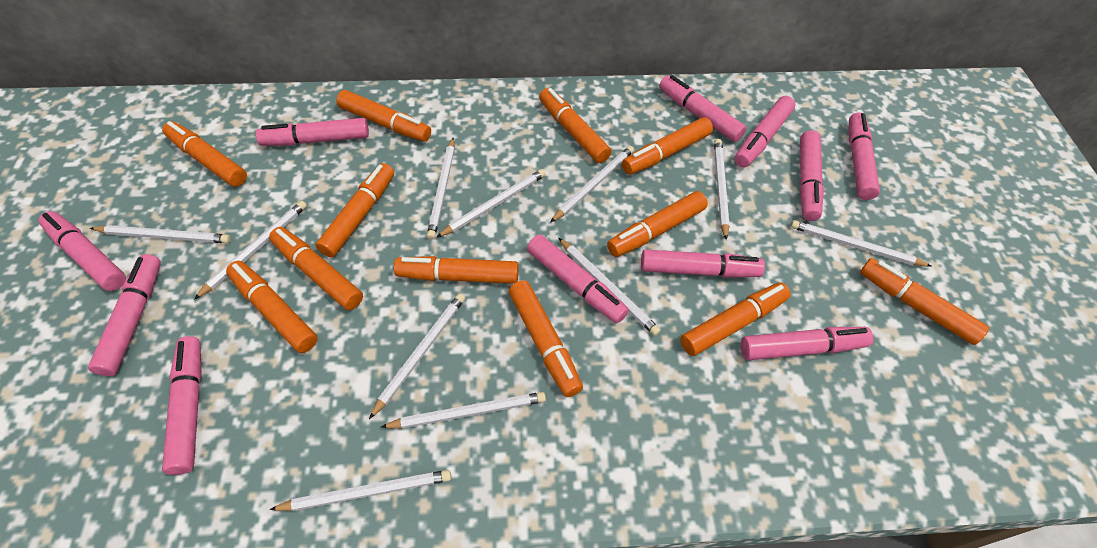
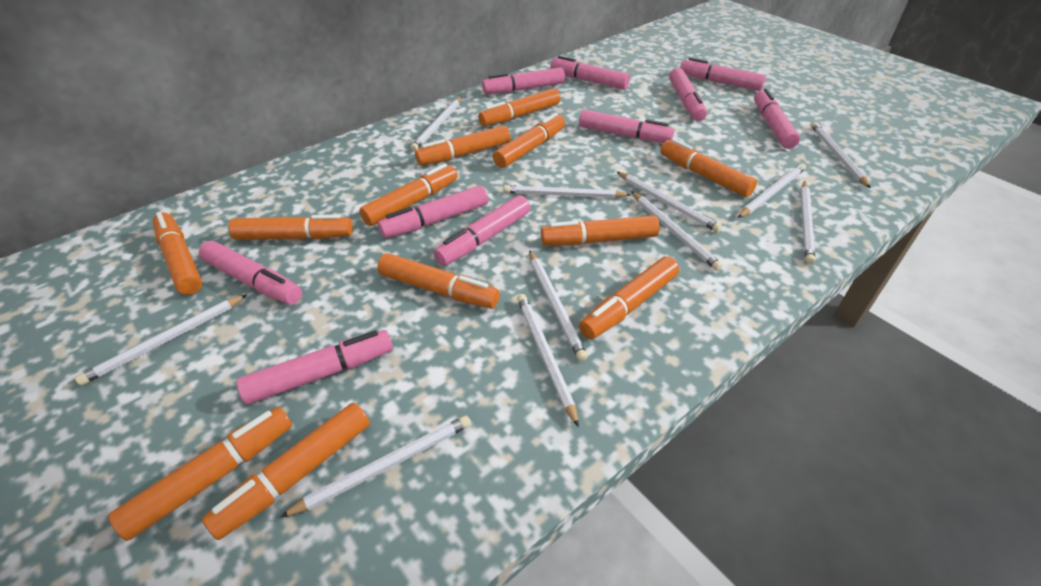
pink marker: 11 -> 10

